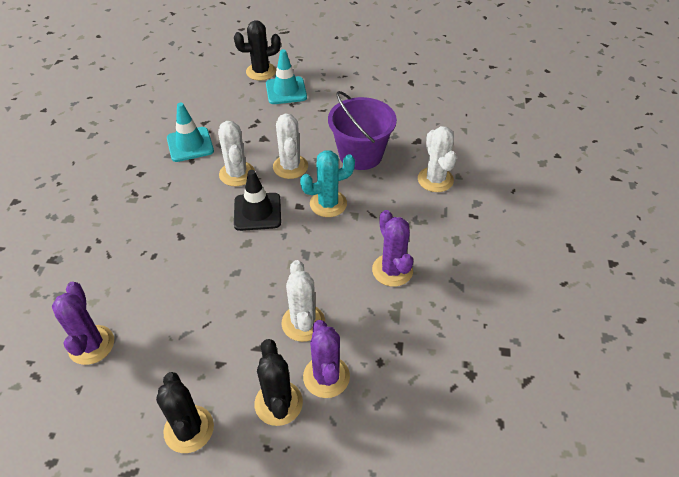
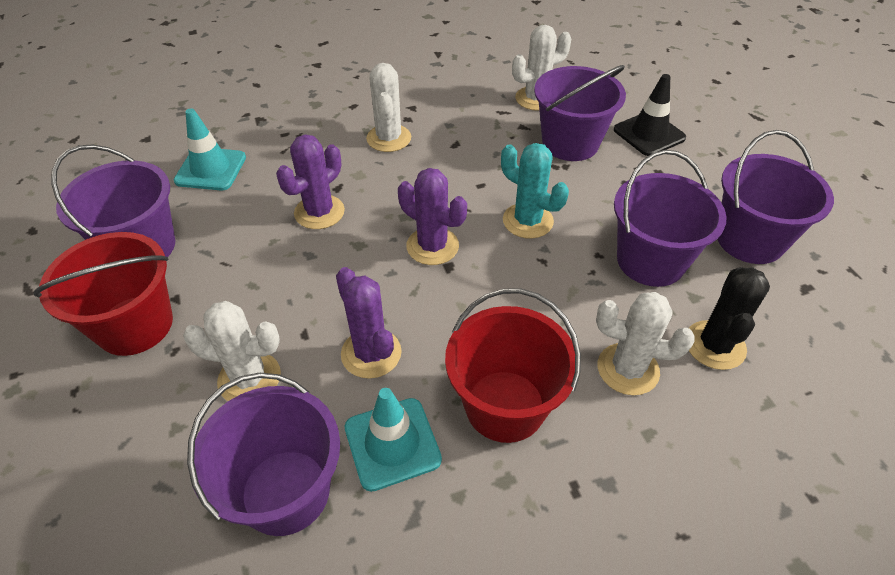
black cactus: 3 -> 1
purple bucket: 1 -> 5
red bucket: 0 -> 2

